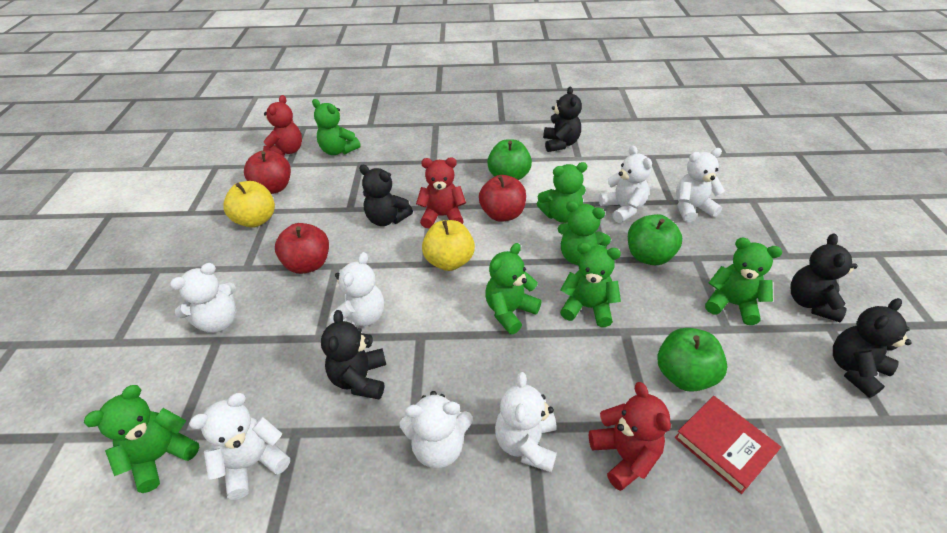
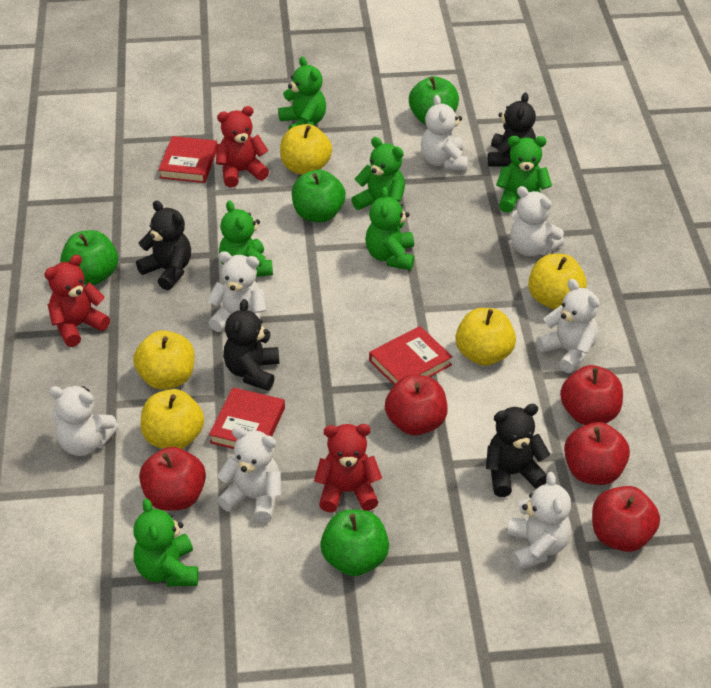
black teddy bear: 5 -> 4
green apple: 3 -> 4
green teddy bear: 7 -> 6
red apple: 3 -> 5
red book: 1 -> 3
yellow apple: 2 -> 5

